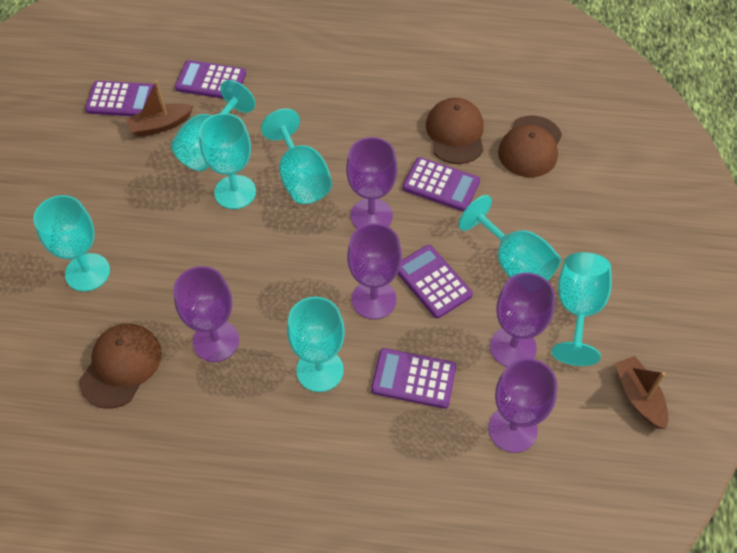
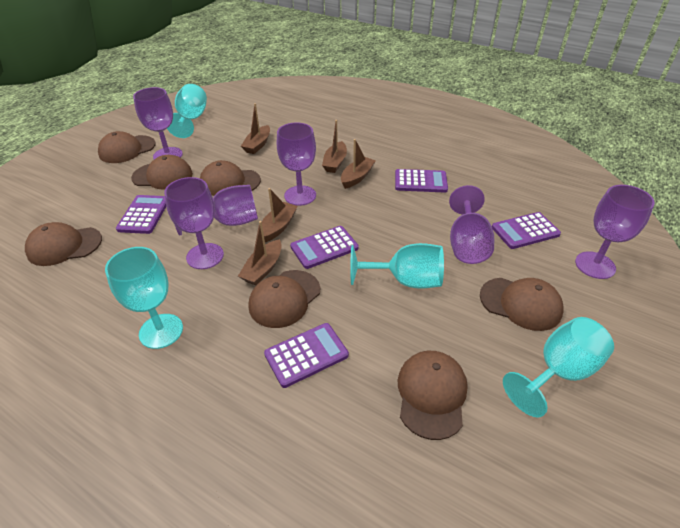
brown boat: 2 -> 5
brown cap: 3 -> 7
purple goblet: 5 -> 6
turquoise goblet: 7 -> 4

